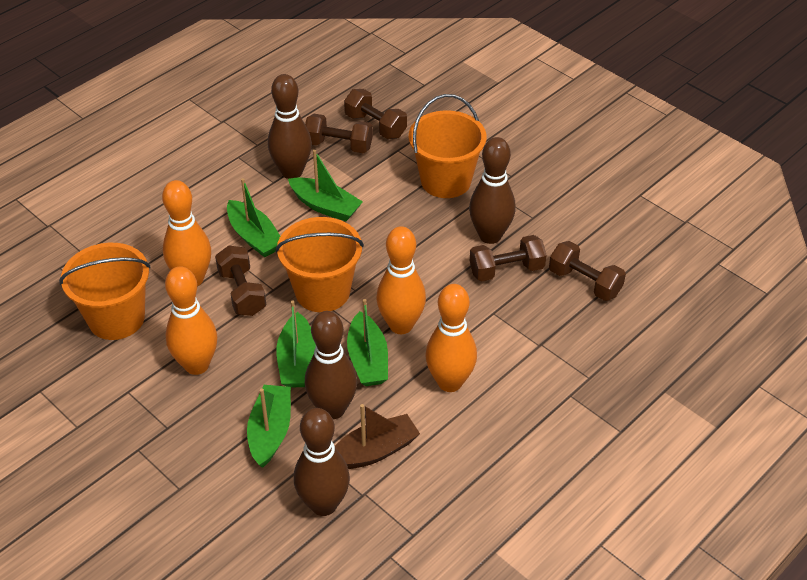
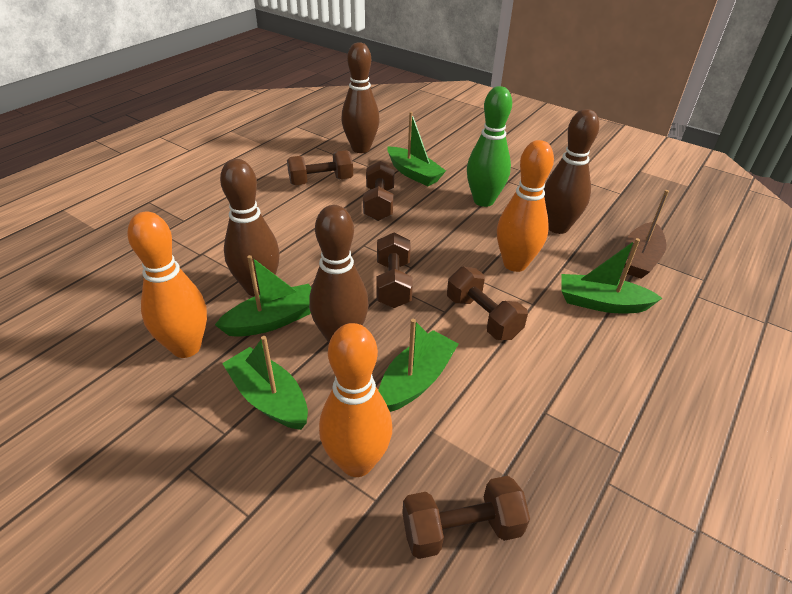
green bowling pin: 0 -> 1
orange bowling pin: 4 -> 3
orange bucket: 3 -> 0

